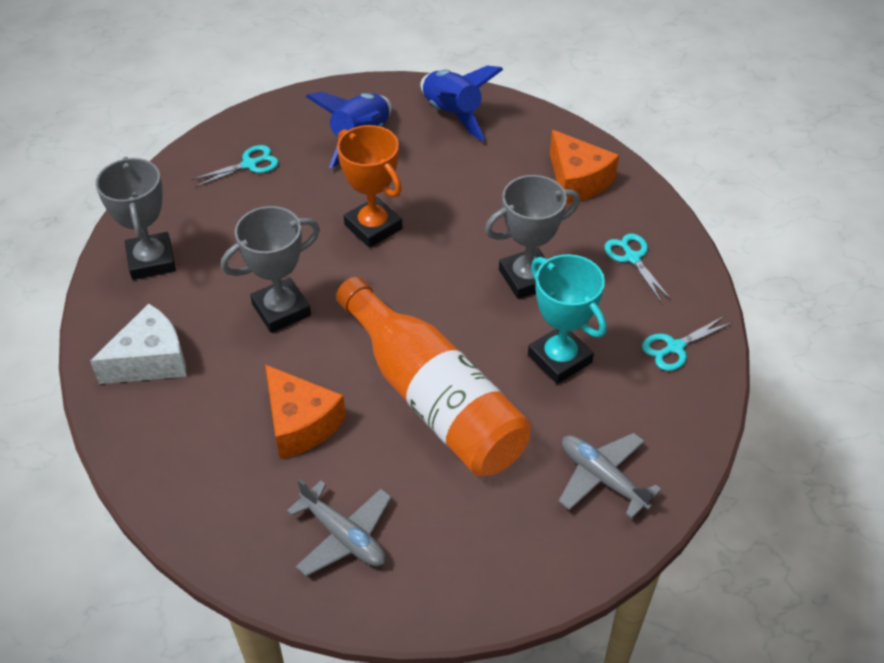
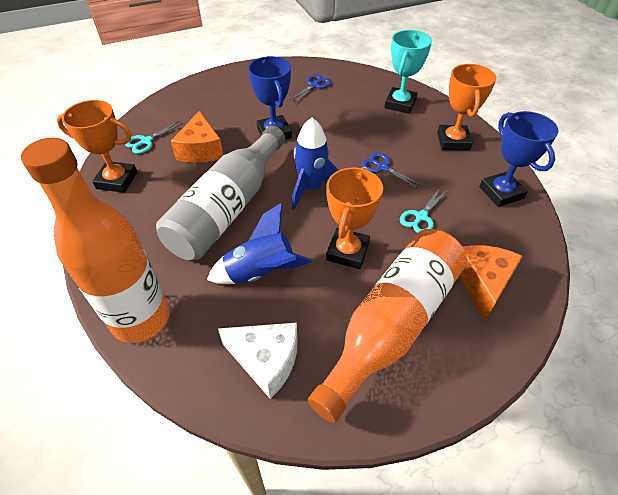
blue scissors: 0 -> 2
blue trophy: 0 -> 2
grey bottle: 0 -> 1
grey plane: 2 -> 0
grey trophy: 3 -> 0
orange bottle: 1 -> 2
orange trophy: 1 -> 3
turquoise scissors: 3 -> 2

